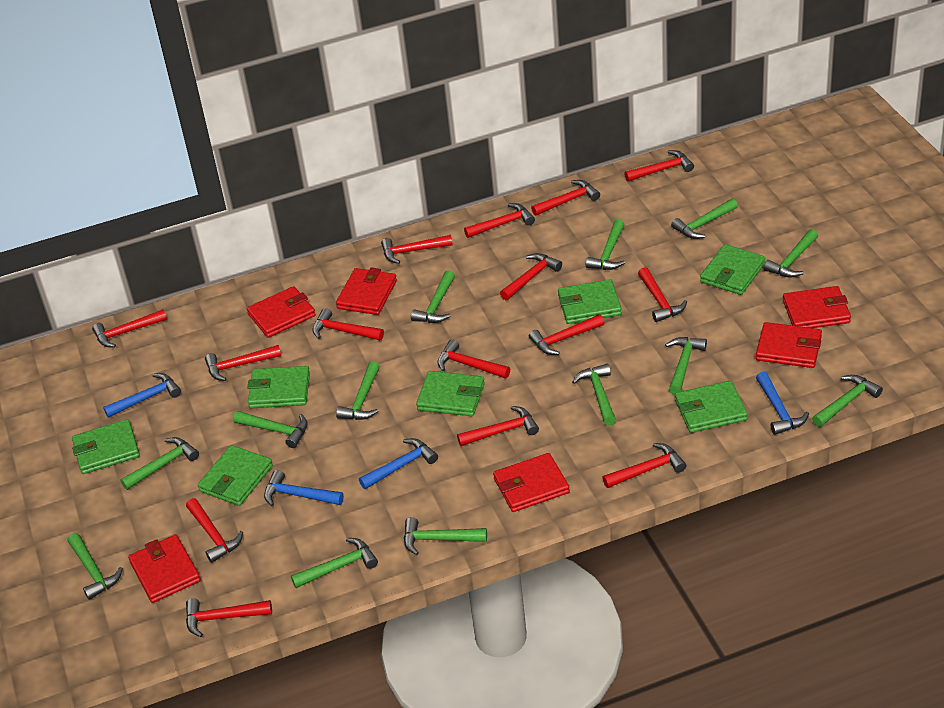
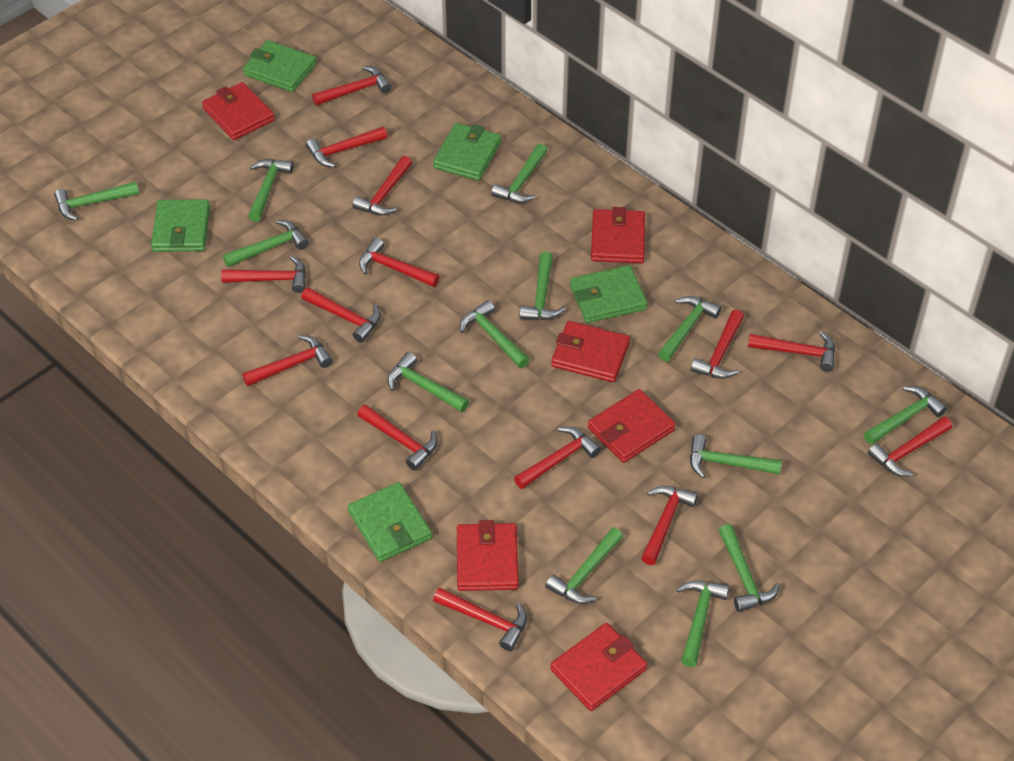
blue hammer: 4 -> 0
green wallet: 7 -> 5
red hammer: 15 -> 14

